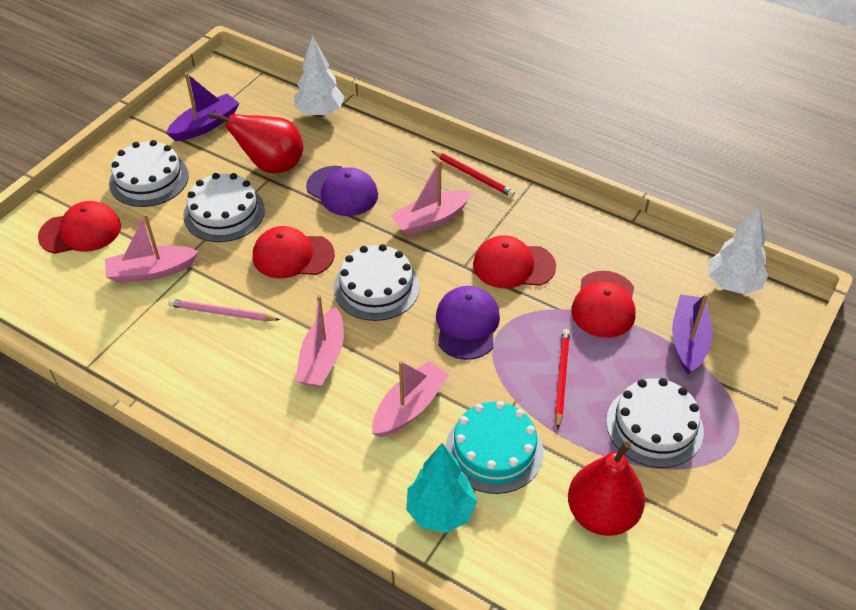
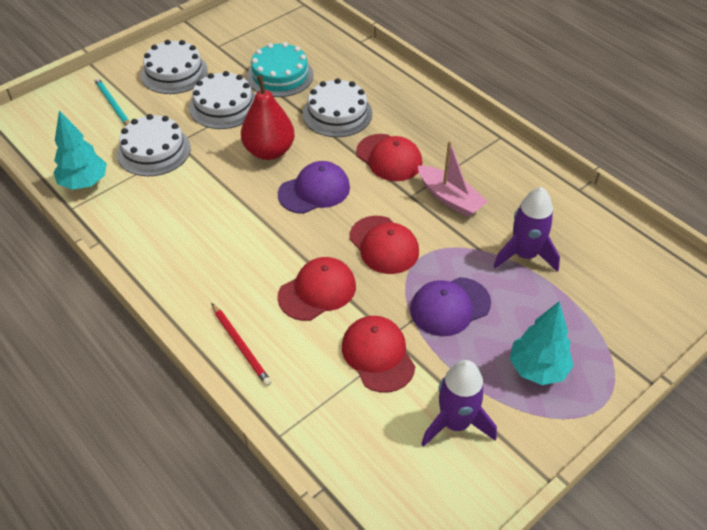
pink boat: 4 -> 1
pink pencil: 1 -> 0
purple boat: 2 -> 0
purple rocket: 0 -> 2
red pear: 2 -> 1
red pencil: 2 -> 1
turquoise pencil: 0 -> 1
turquoise tree: 1 -> 2
white tree: 2 -> 0

